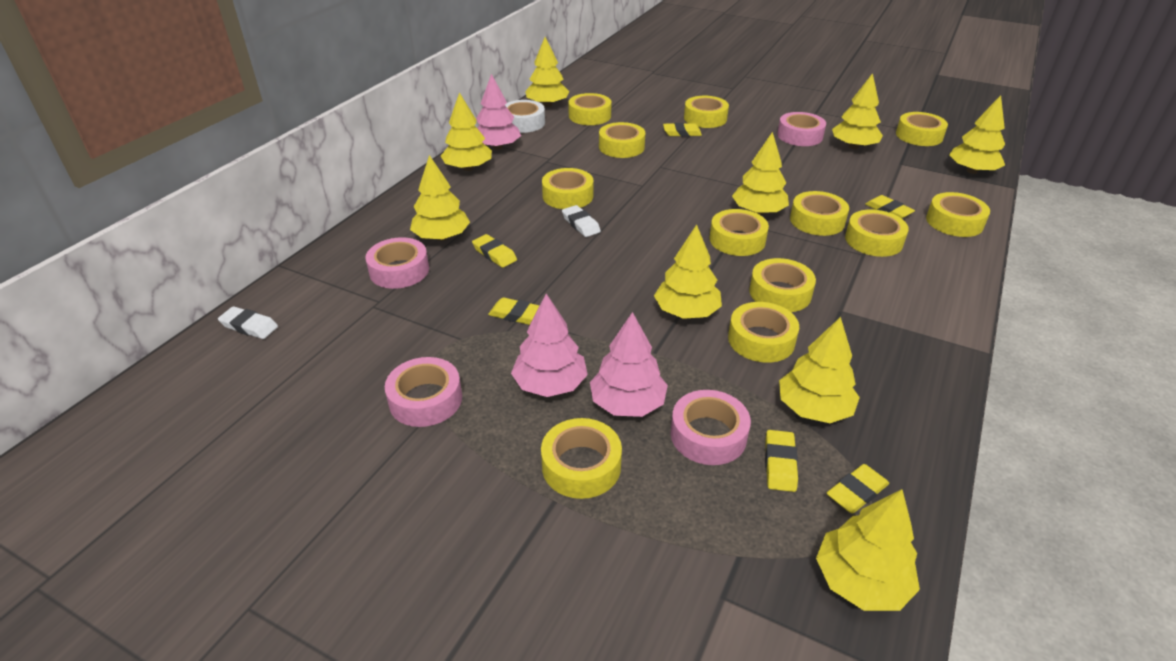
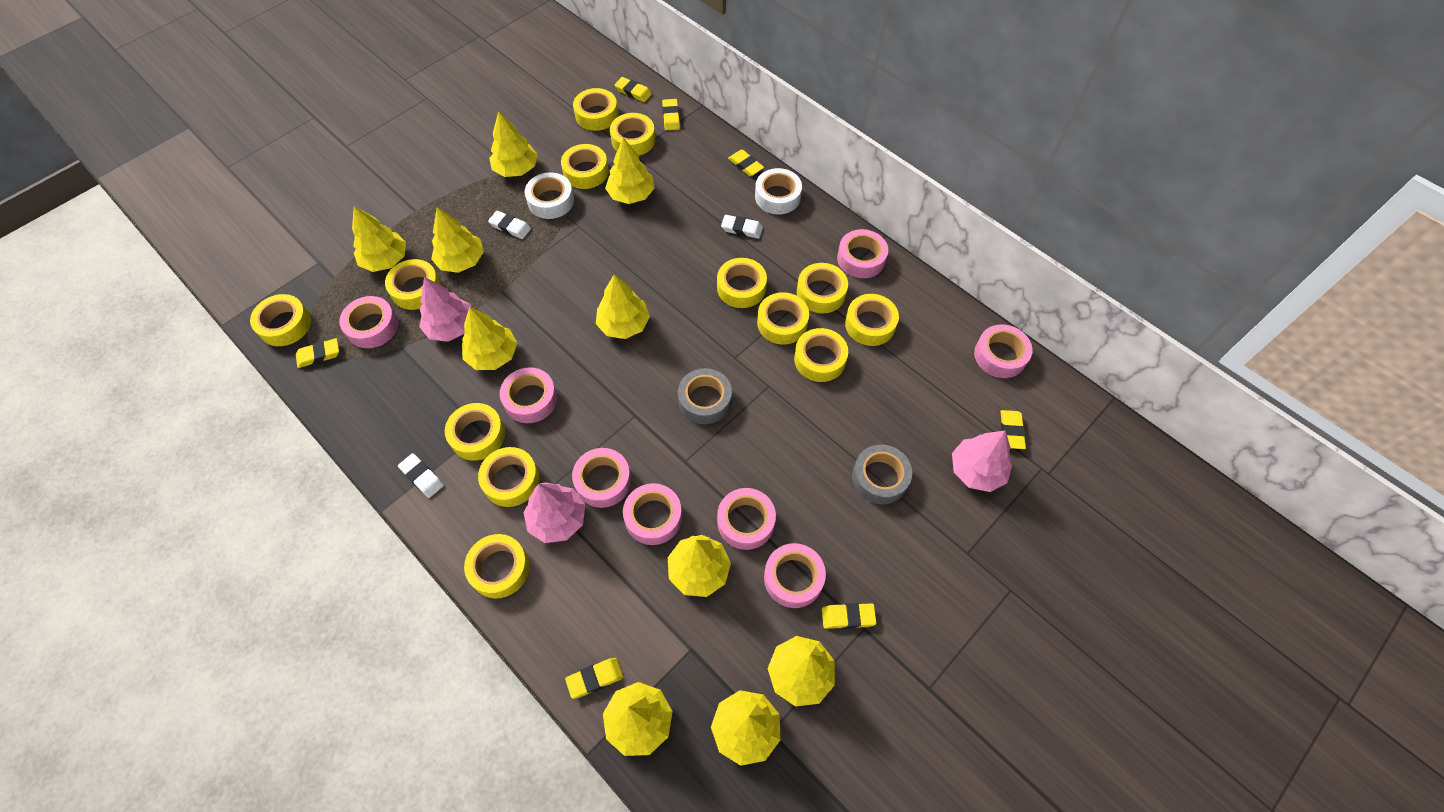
grey tape: 0 -> 2
pink tape: 4 -> 8
white eraser: 2 -> 3
white tape: 1 -> 2
yellow eraser: 6 -> 7
yellow tape: 12 -> 13
yellow tree: 9 -> 10

